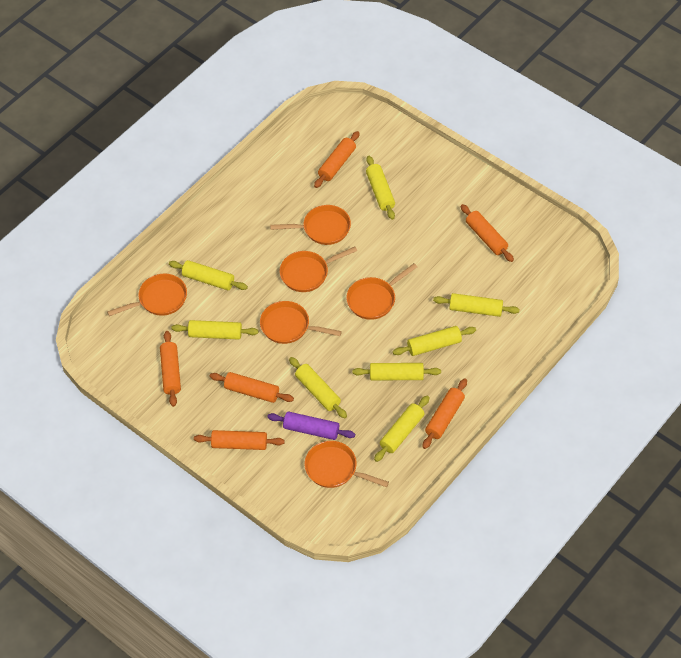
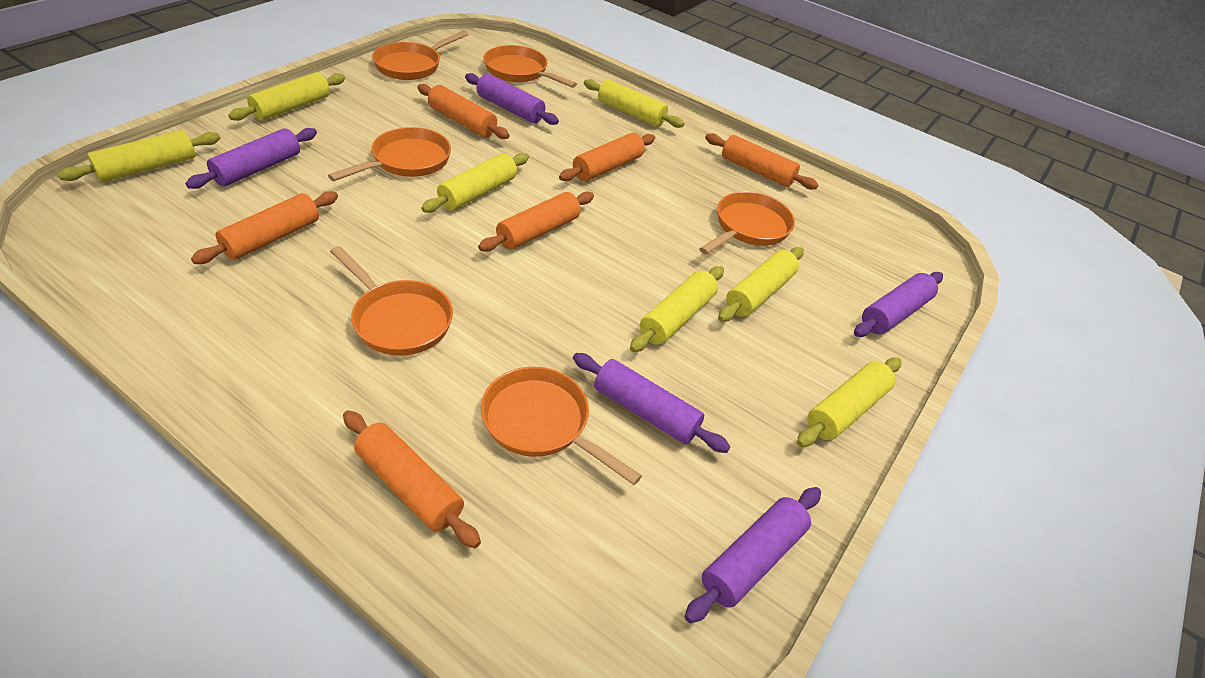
purple rolling pin: 1 -> 5
yellow rolling pin: 8 -> 7

